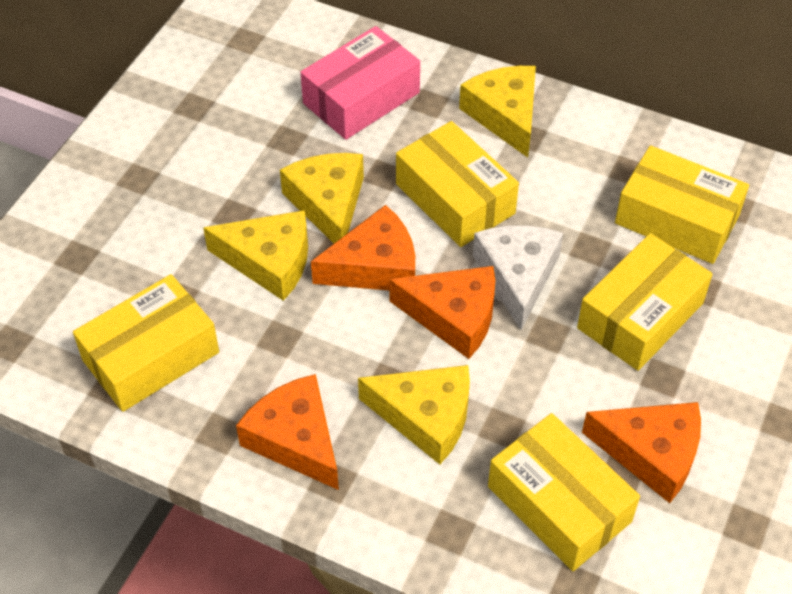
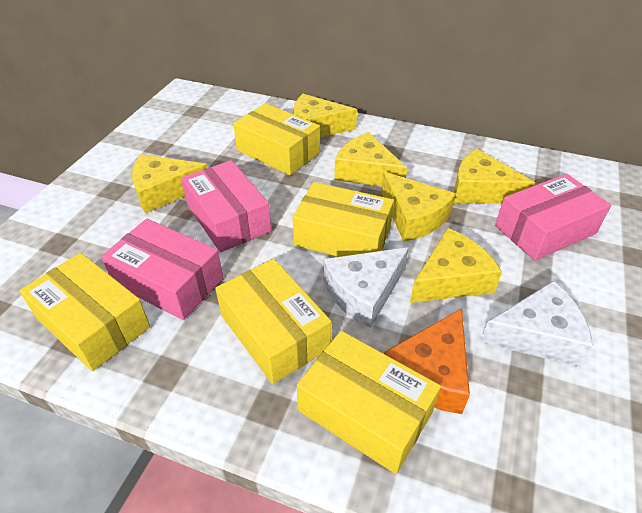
orange cheese: 4 -> 1
pink box: 1 -> 3
white cheese: 1 -> 2
yellow cheese: 4 -> 6

